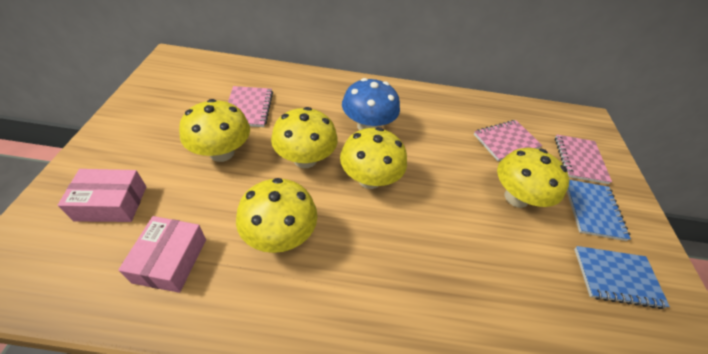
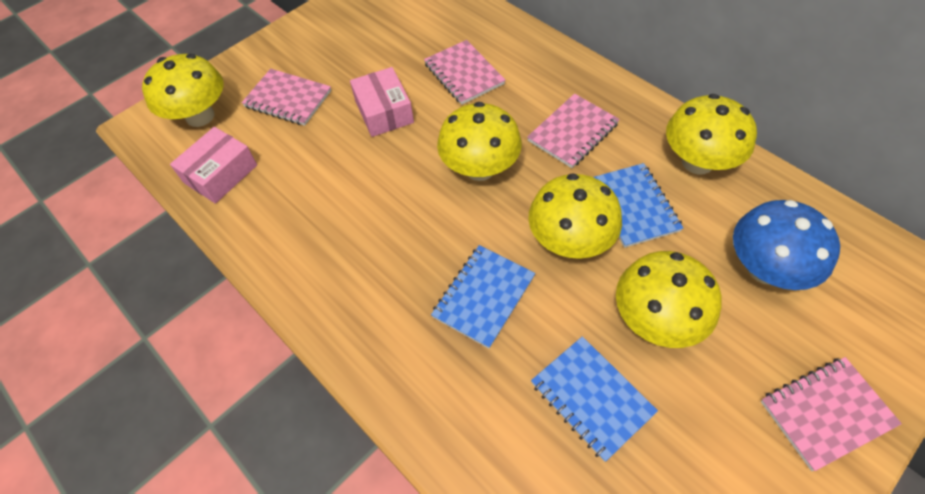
blue notebook: 2 -> 3
pink notebook: 3 -> 4

